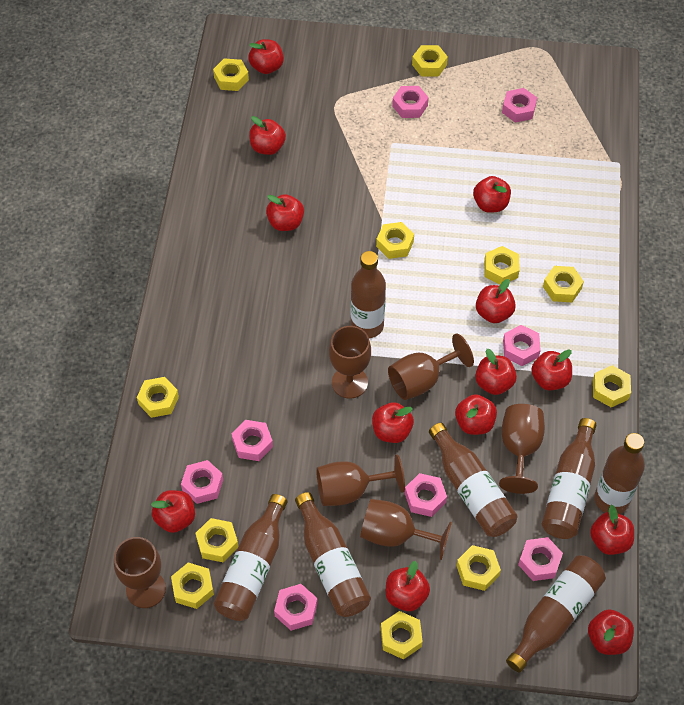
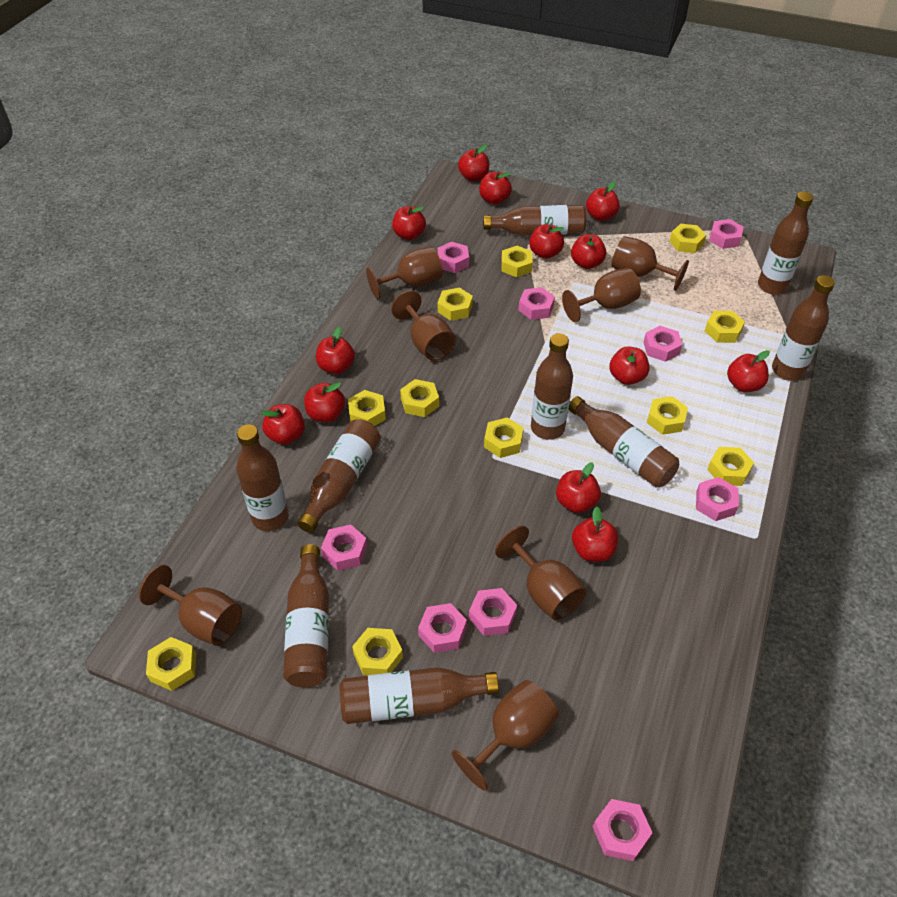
brown bottle: 7 -> 9
brown goblet: 6 -> 7
pink nut: 8 -> 9

